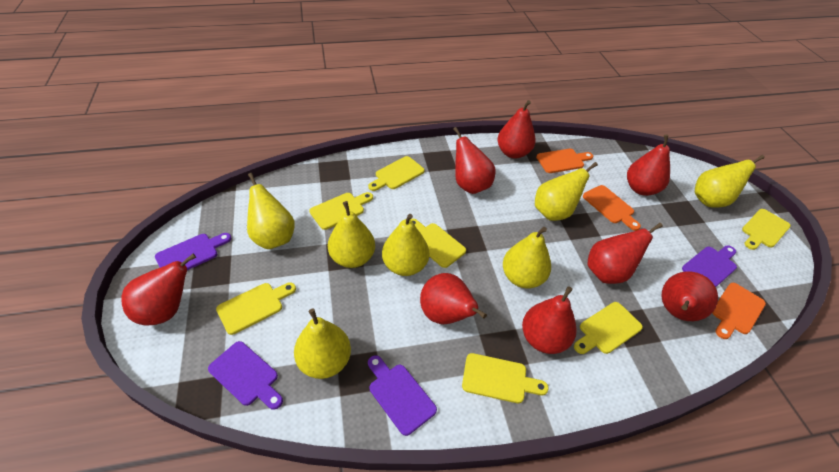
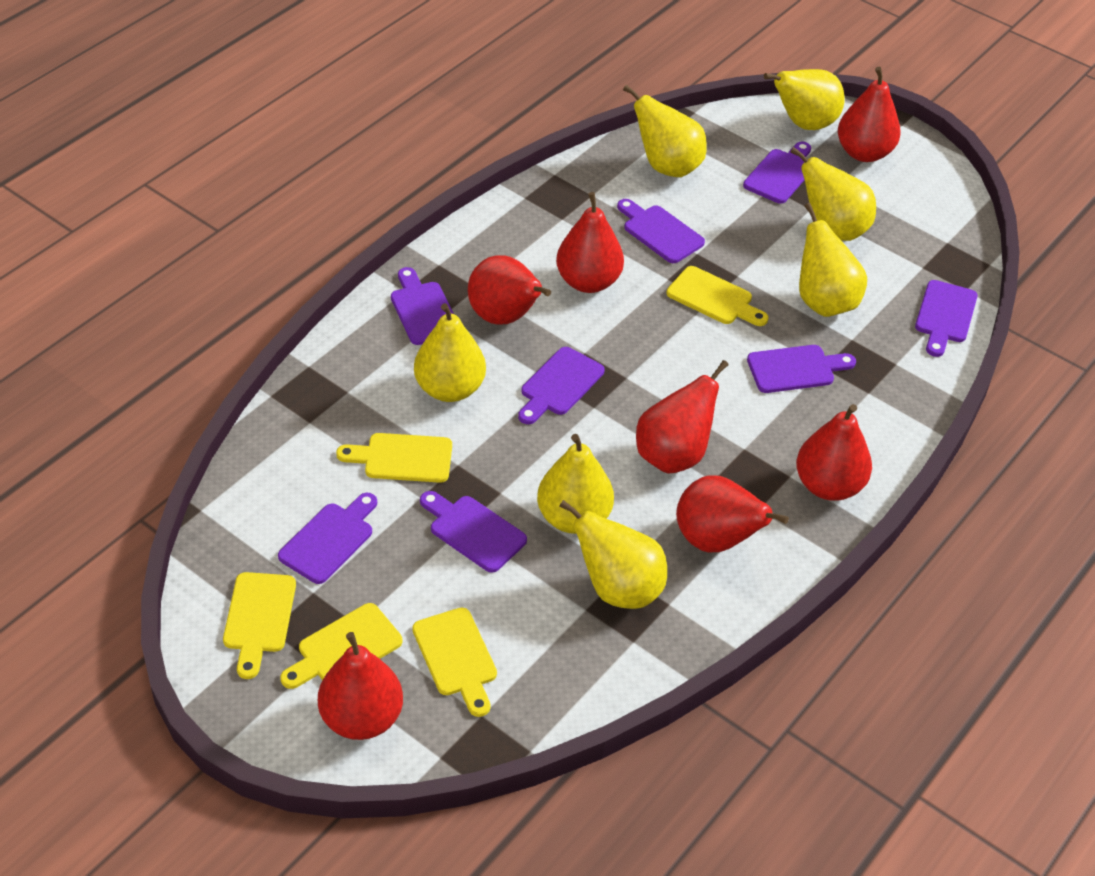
orange cutting board: 3 -> 0
purple cutting board: 4 -> 8
red pear: 8 -> 7
yellow cutting board: 7 -> 5

